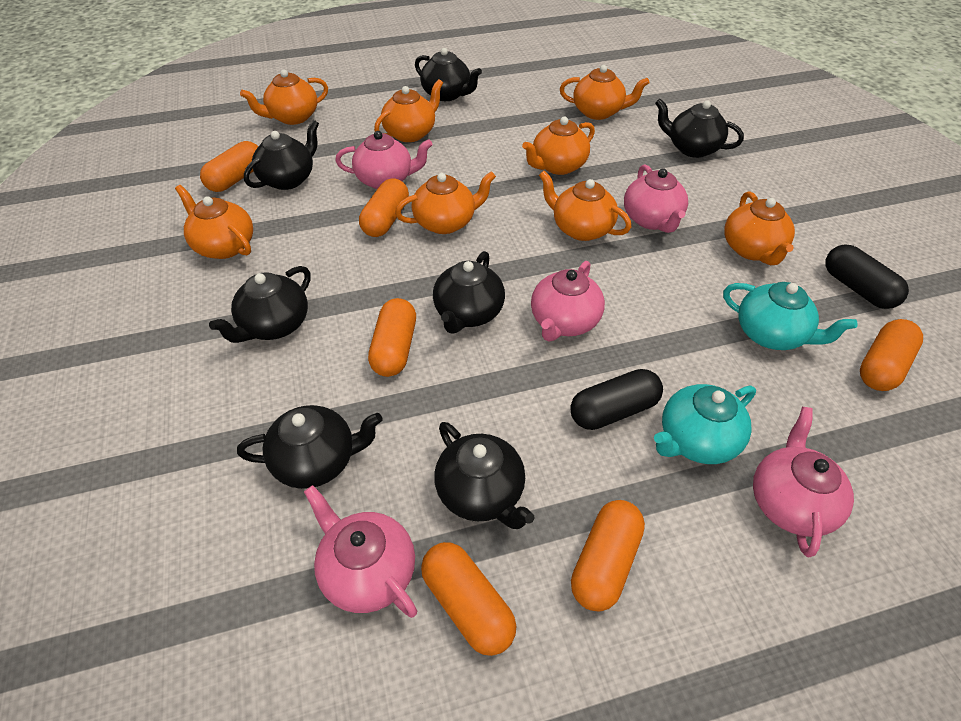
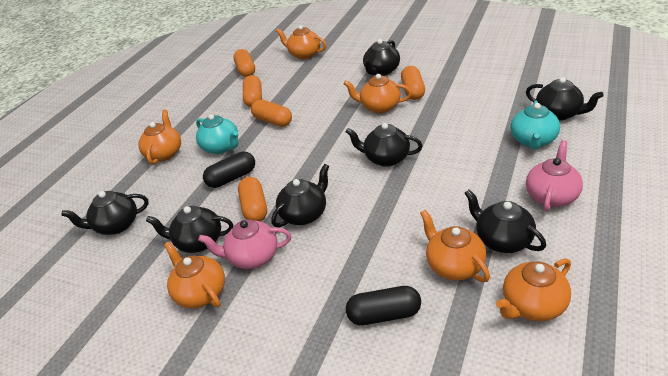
orange capsule: 6 -> 5
orange teapot: 8 -> 6
pink teapot: 5 -> 2

